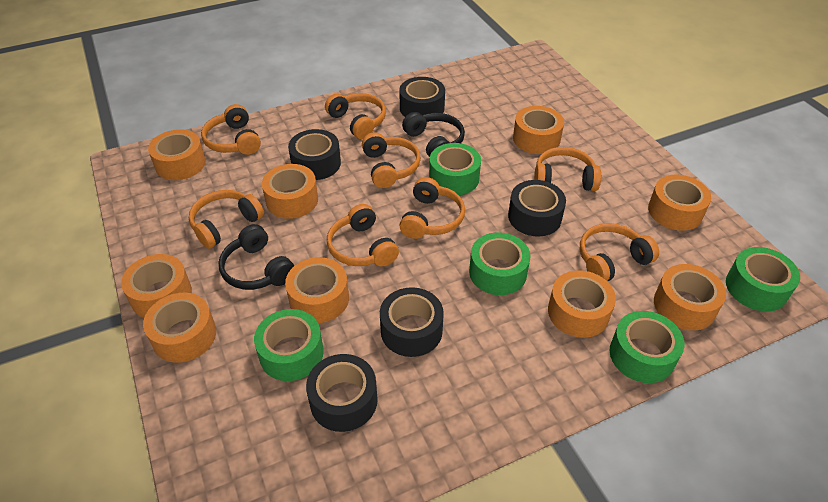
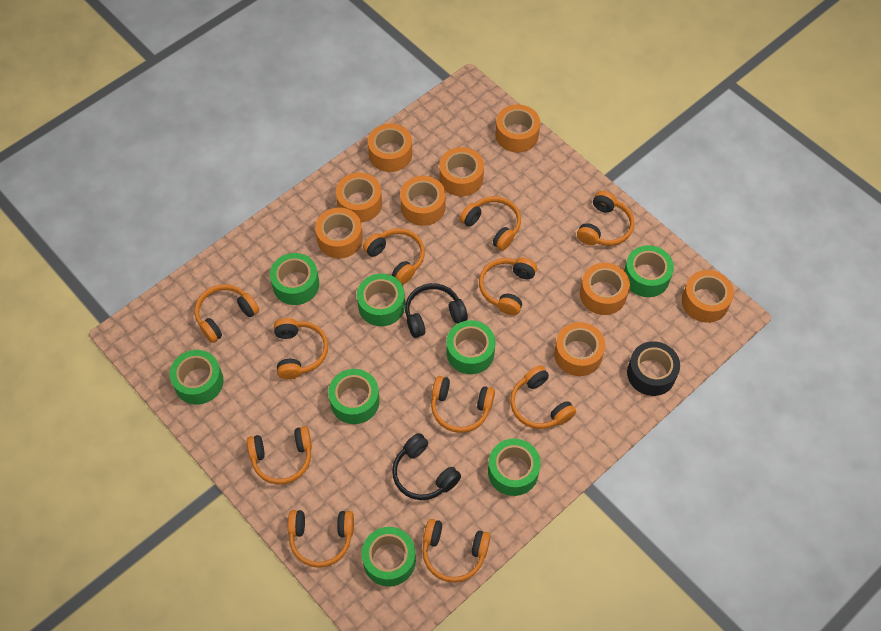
black tape: 5 -> 1
green tape: 5 -> 8
orange headphones: 8 -> 11

